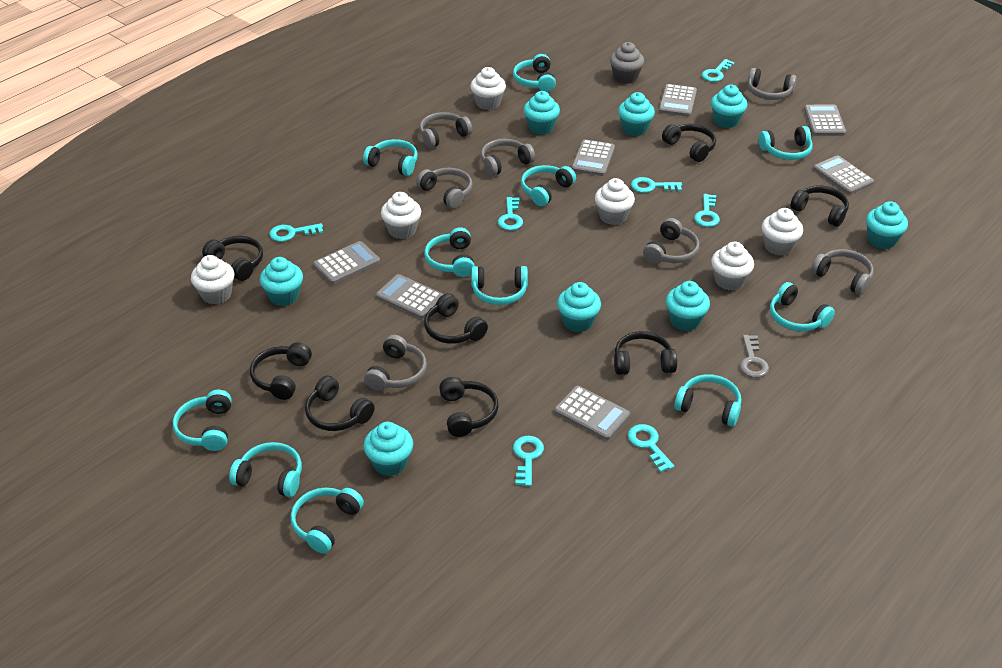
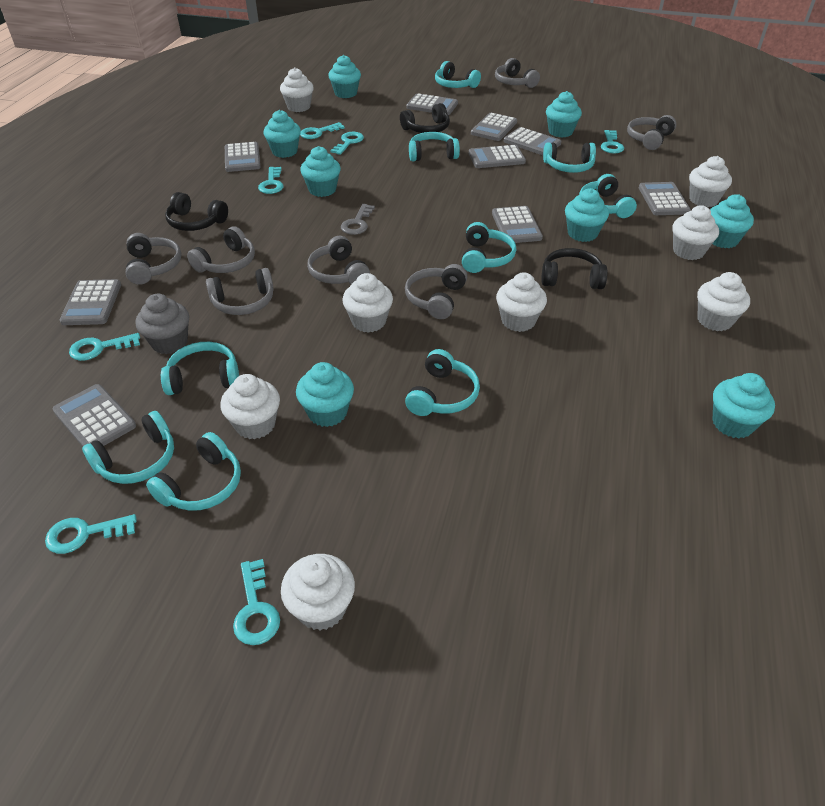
black headphones: 8 -> 3
grey calculator: 7 -> 9
turquoise headphones: 11 -> 9
white cupcake: 6 -> 8

